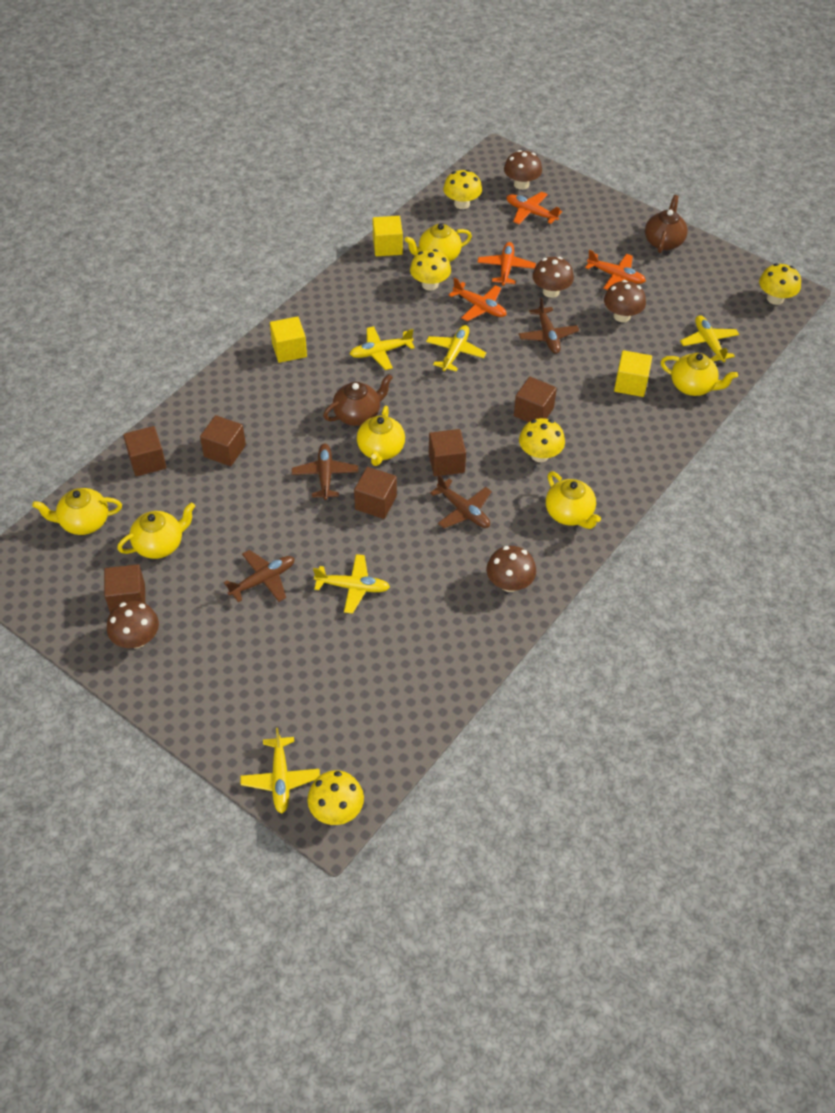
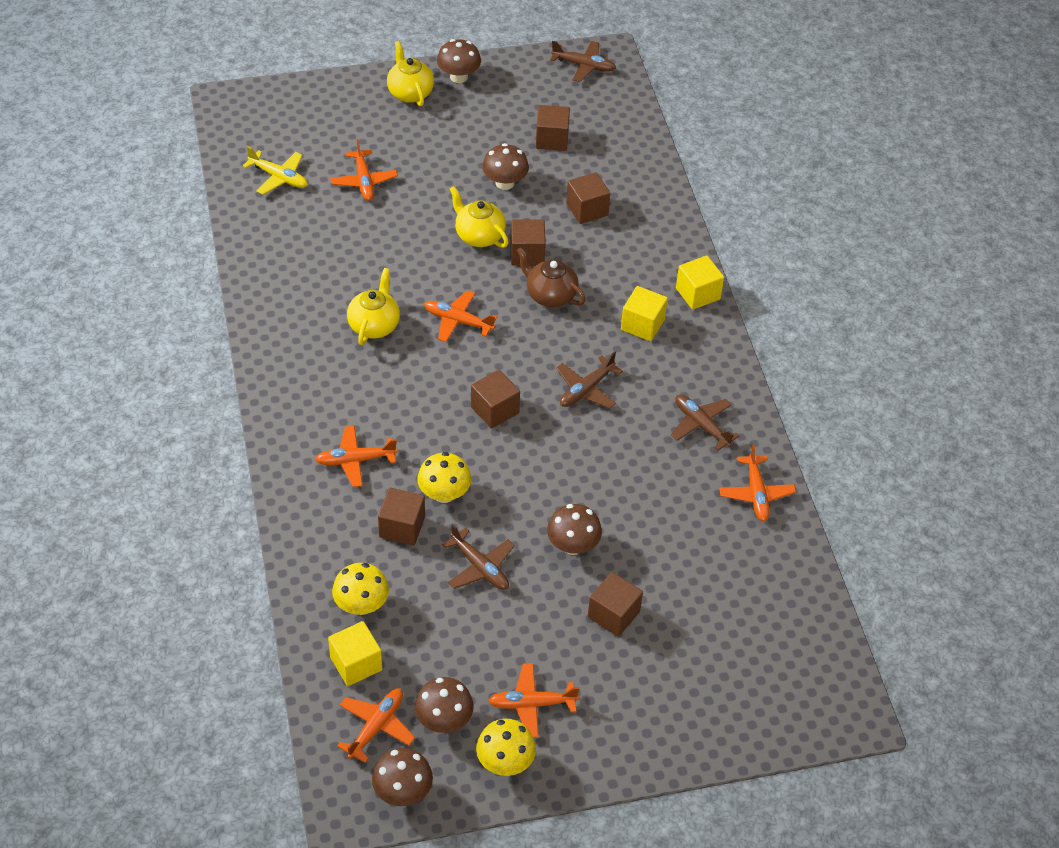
brown teapot: 2 -> 1
orange plane: 4 -> 6
yellow mushroom: 5 -> 3
yellow plane: 5 -> 1
yellow teapot: 6 -> 3

